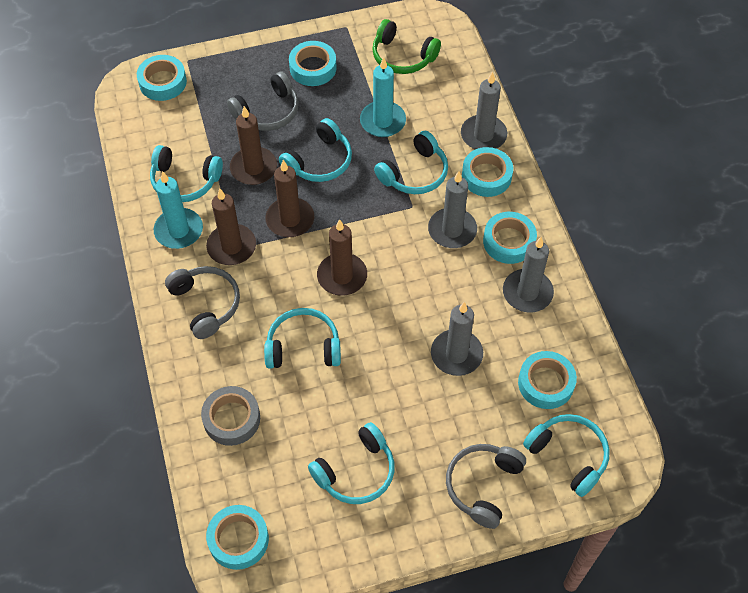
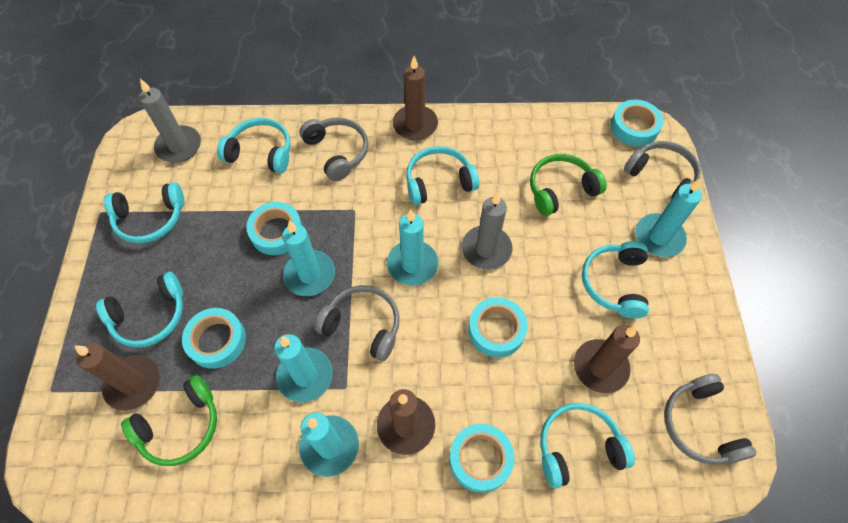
green headphones: 1 -> 2
grey candle: 4 -> 2
grey headphones: 3 -> 4
grey tape: 1 -> 0
turquoise candle: 2 -> 5
turquoise tape: 6 -> 5

